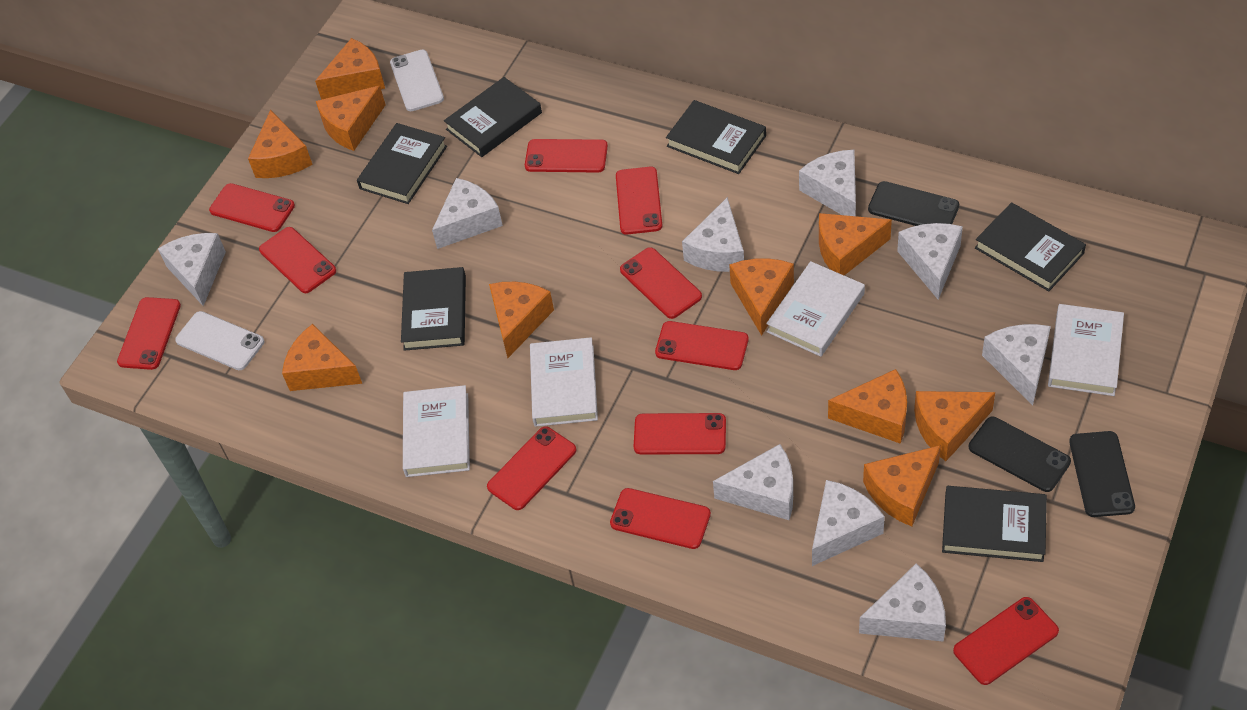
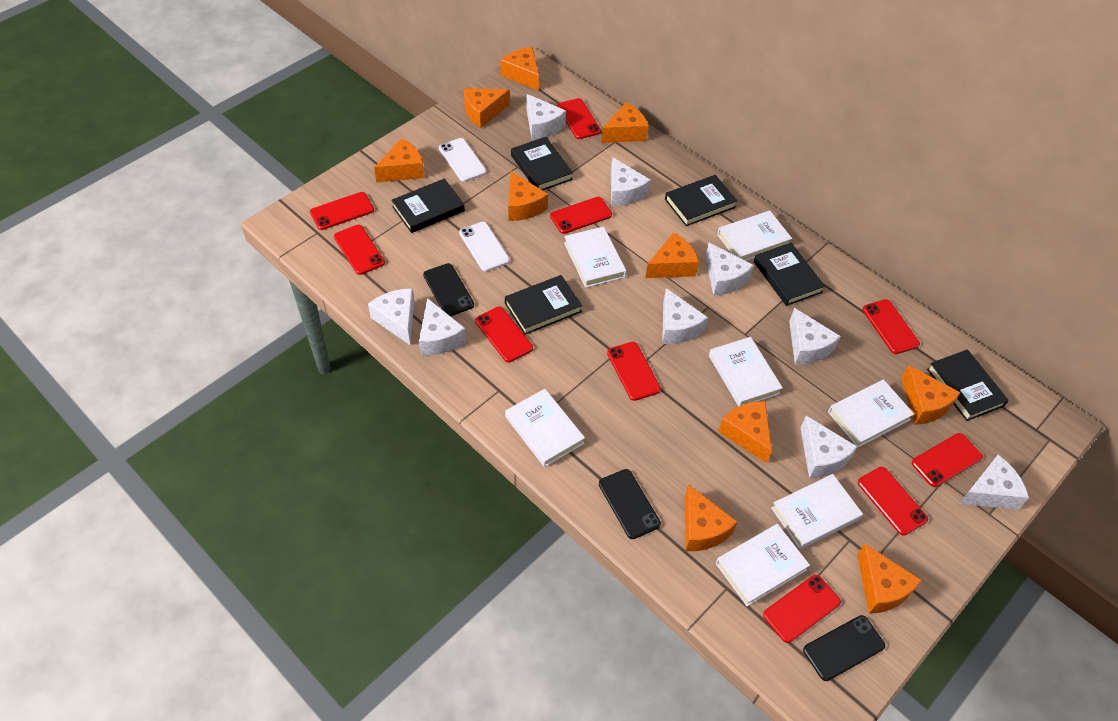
red phone: 11 -> 10
white book: 4 -> 7

